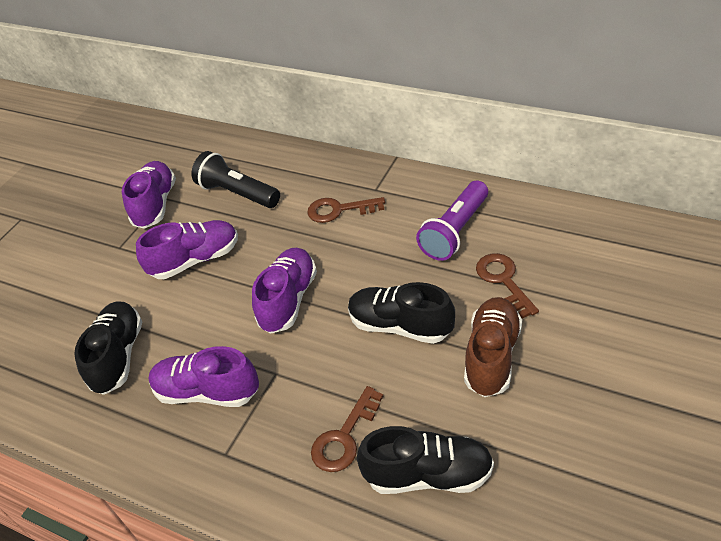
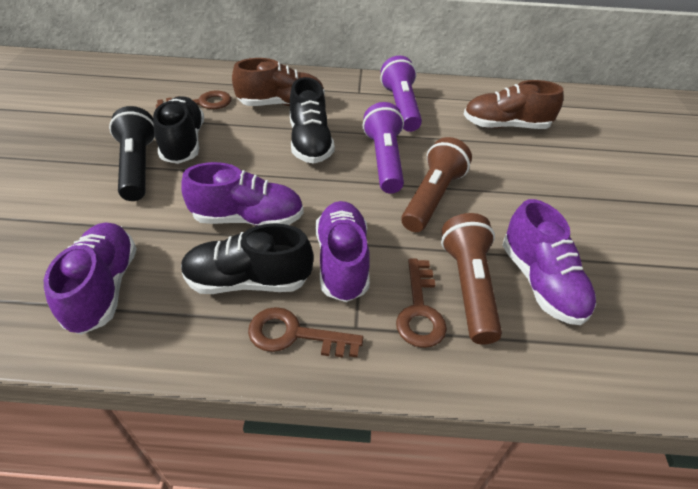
brown flashlight: 0 -> 2
brown shoe: 1 -> 2
purple flashlight: 1 -> 2

